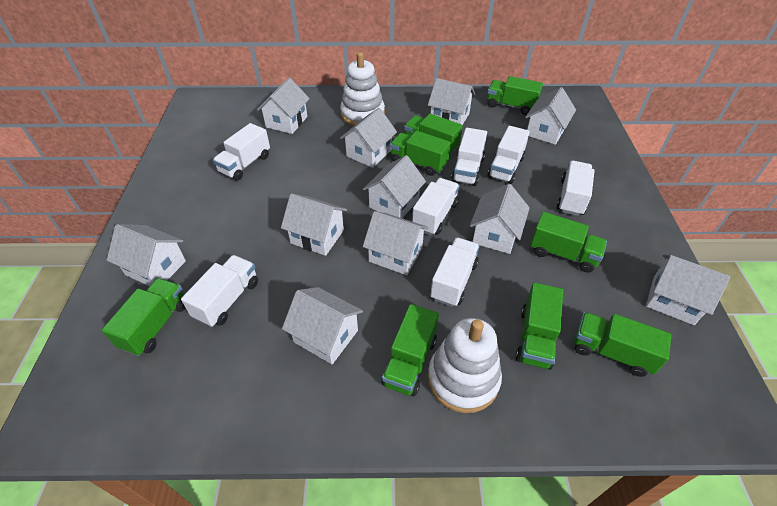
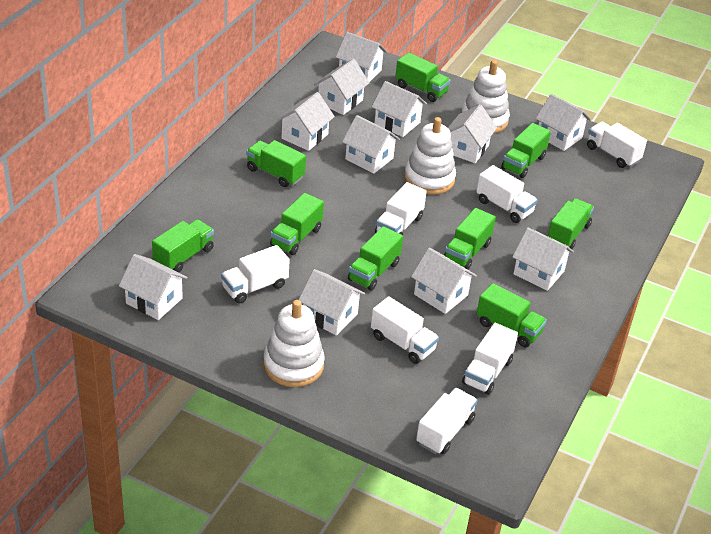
green truck: 8 -> 9
white stacking toy: 2 -> 3

